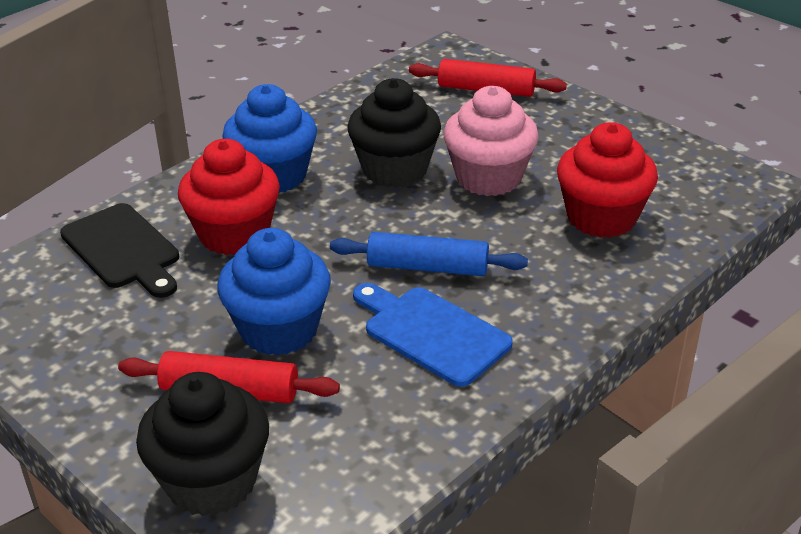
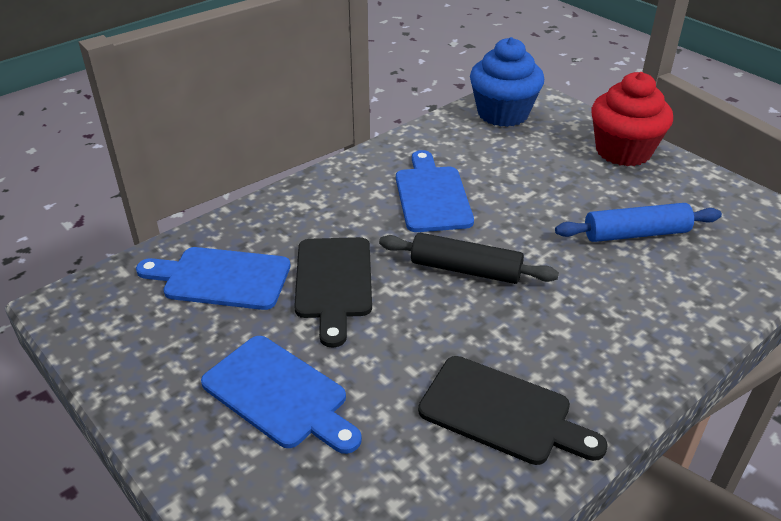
black cupcake: 2 -> 0
black cutting board: 1 -> 2
black rolling pin: 0 -> 1
blue cupcake: 2 -> 1
blue cutting board: 1 -> 3
pink cupcake: 1 -> 0
red cupcake: 2 -> 1
red rolling pin: 2 -> 0

